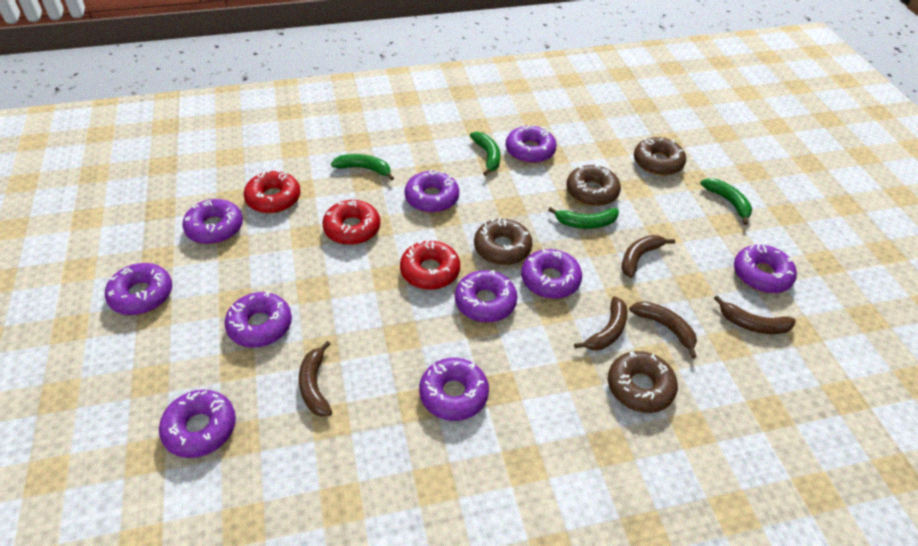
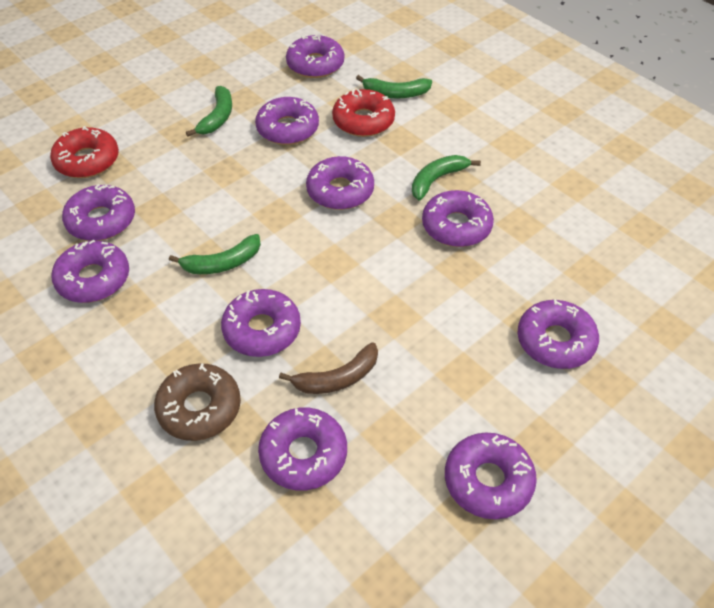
brown banana: 5 -> 1
brown donut: 4 -> 1
red donut: 3 -> 2

